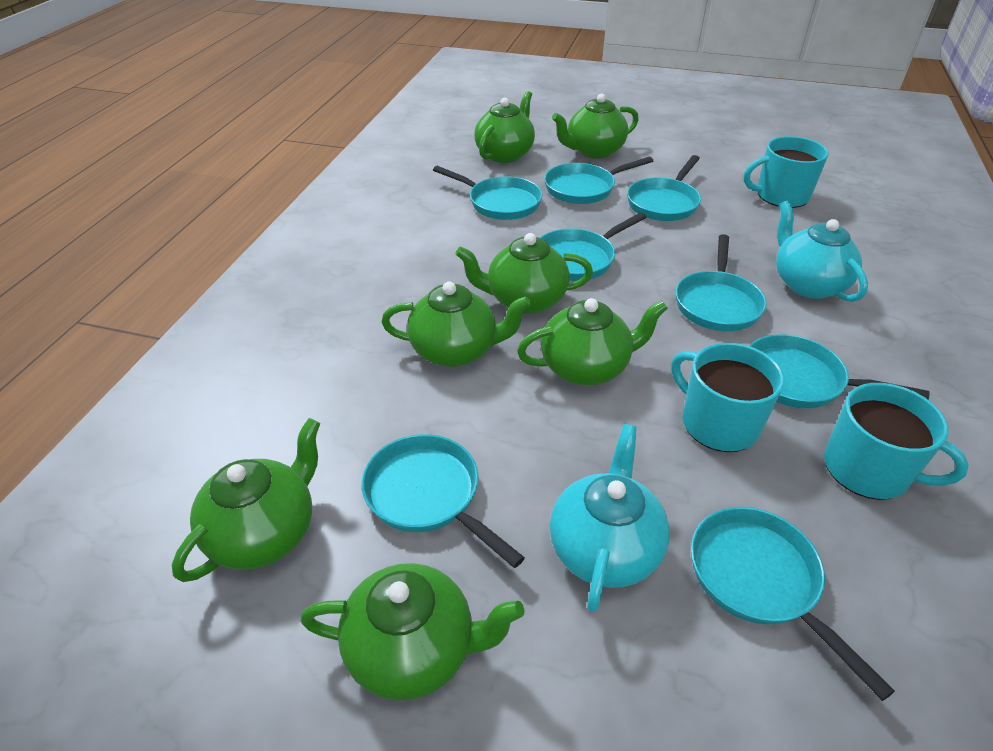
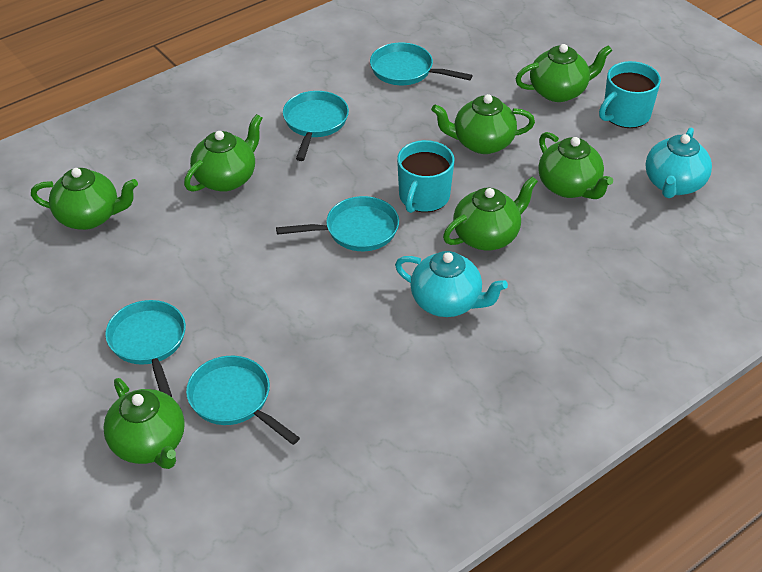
turquoise mug: 3 -> 2
turquoise pan: 8 -> 5

